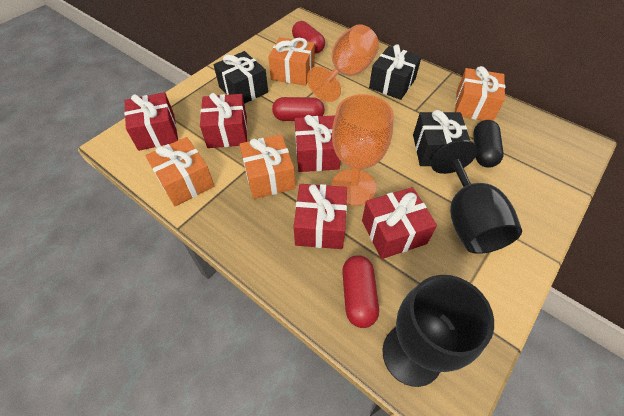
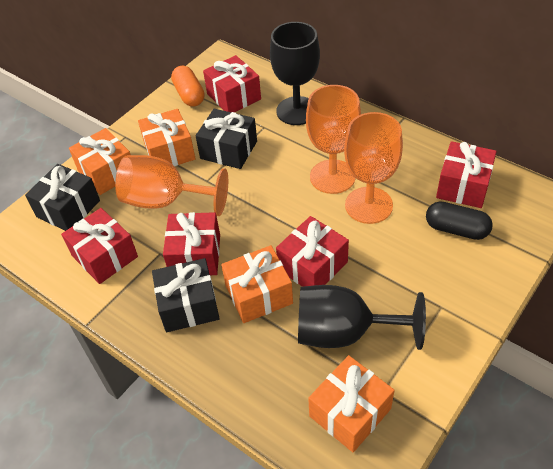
orange capsule: 0 -> 1
orange goblet: 2 -> 3
red capsule: 3 -> 0

